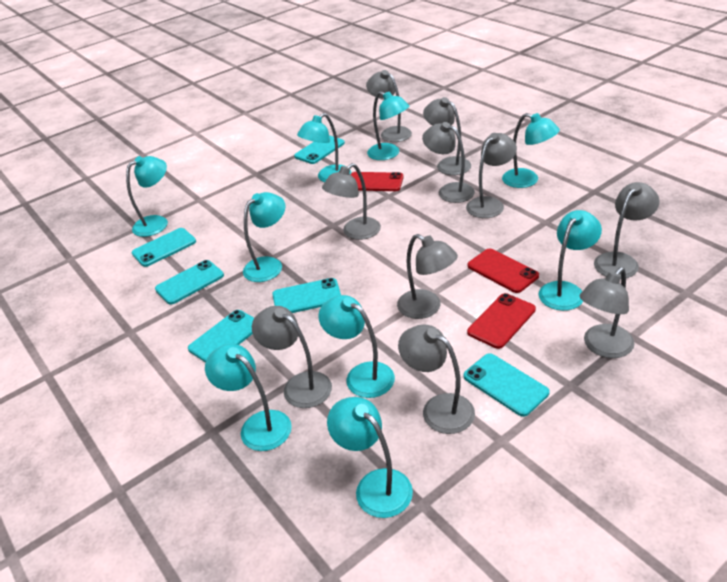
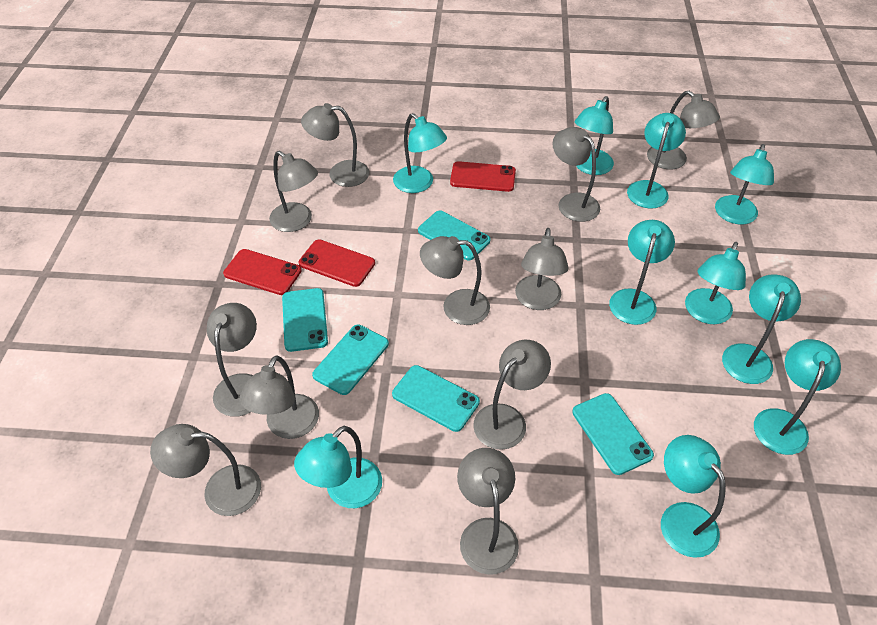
grey lamp: 10 -> 11
turquoise lamp: 9 -> 10
turquoise phone: 6 -> 5

